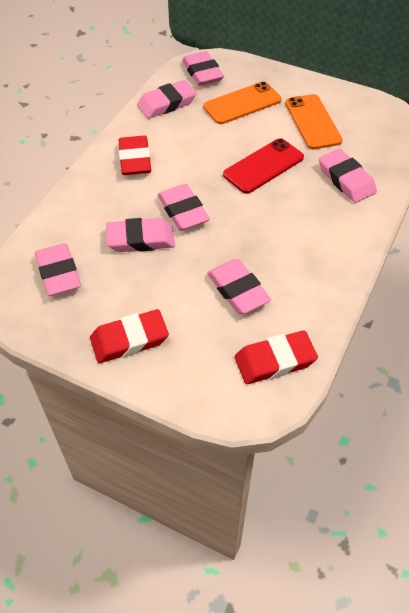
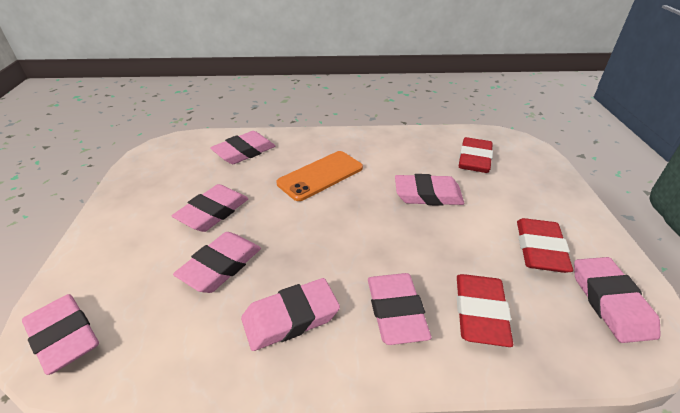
orange phone: 2 -> 1
pink eraser: 7 -> 8
red phone: 1 -> 0

